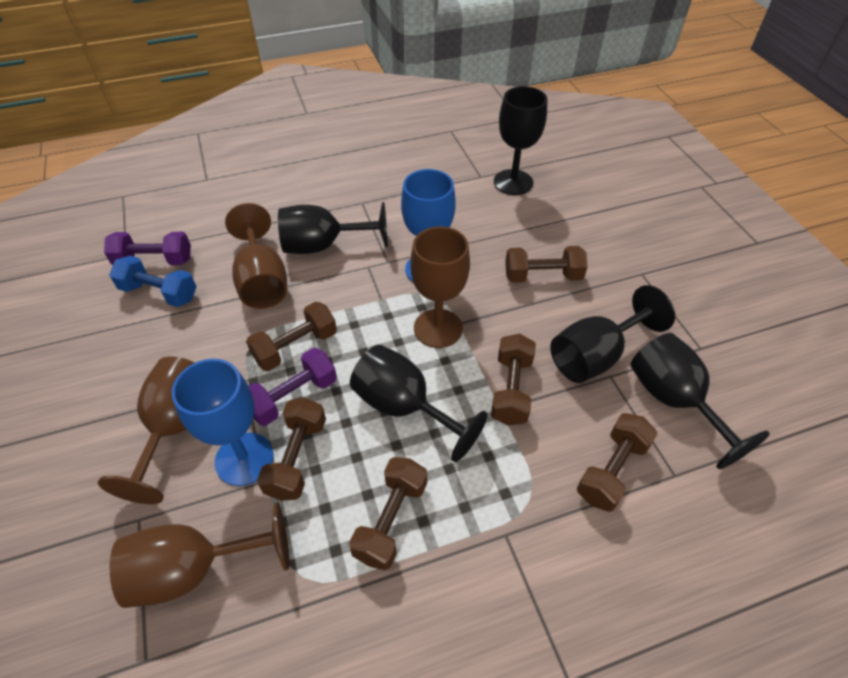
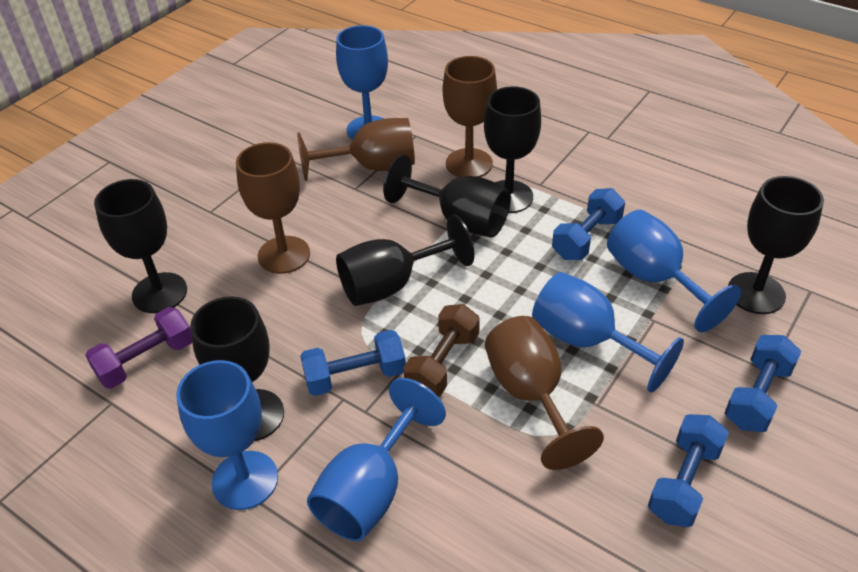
black goblet: 5 -> 6
blue dumbbell: 1 -> 4
blue goblet: 2 -> 5
brown dumbbell: 6 -> 1
purple dumbbell: 2 -> 1

